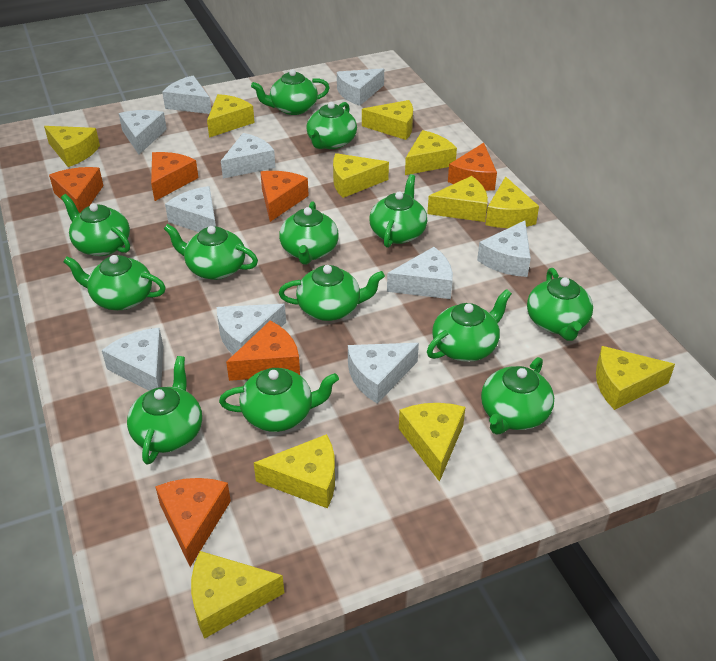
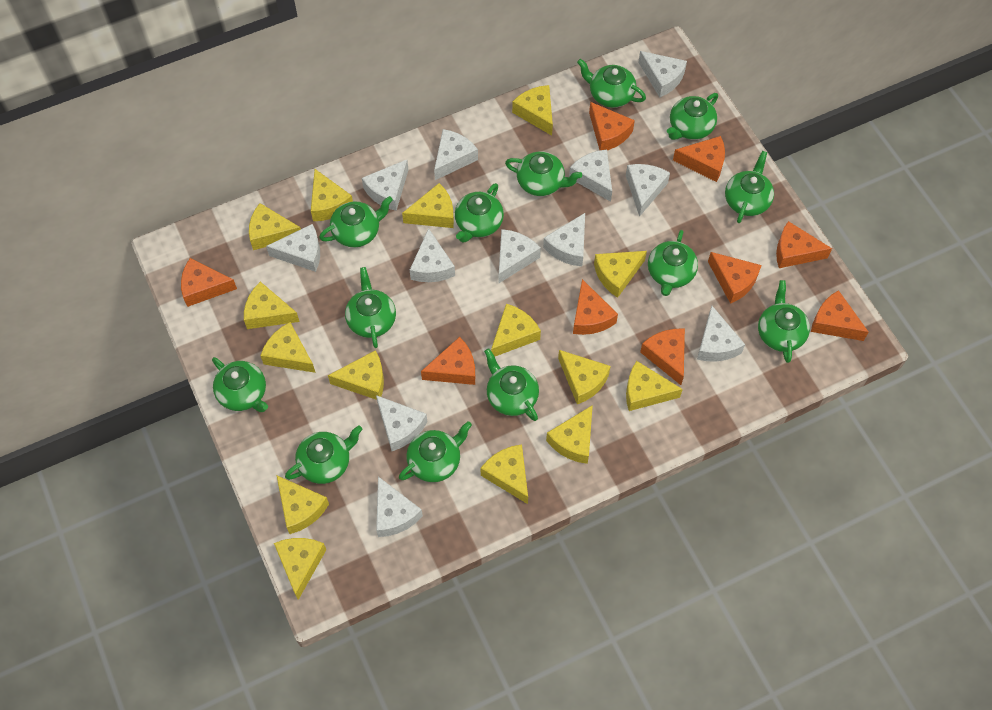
orange cheese: 6 -> 9
white cheese: 10 -> 12
yellow cheese: 11 -> 15

